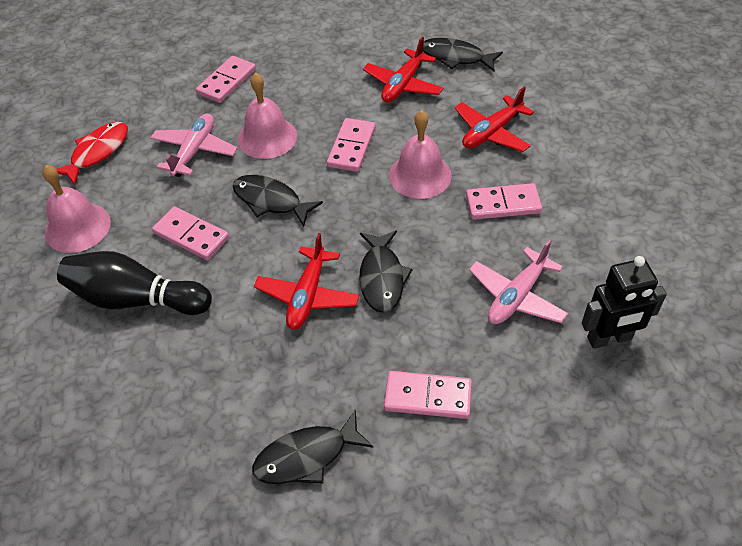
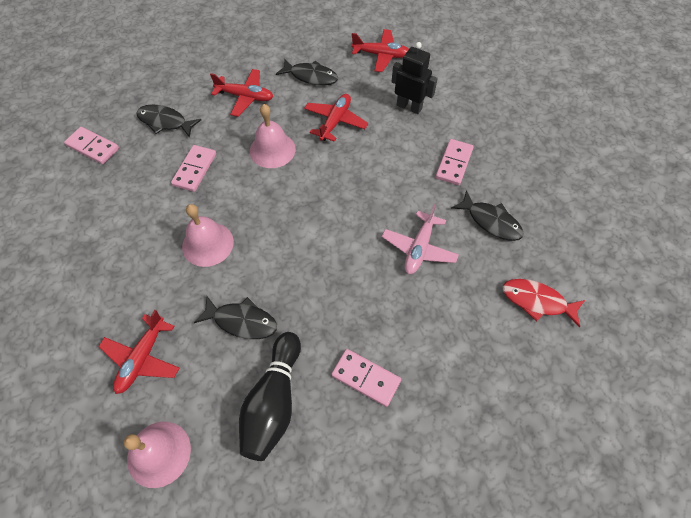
pink domino: 5 -> 4
pink plane: 2 -> 1
red plane: 3 -> 4

